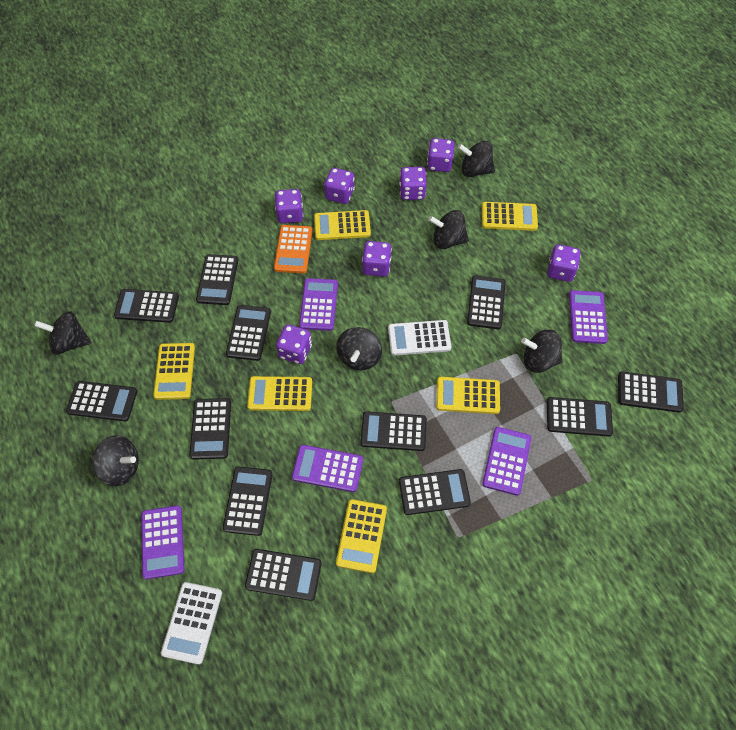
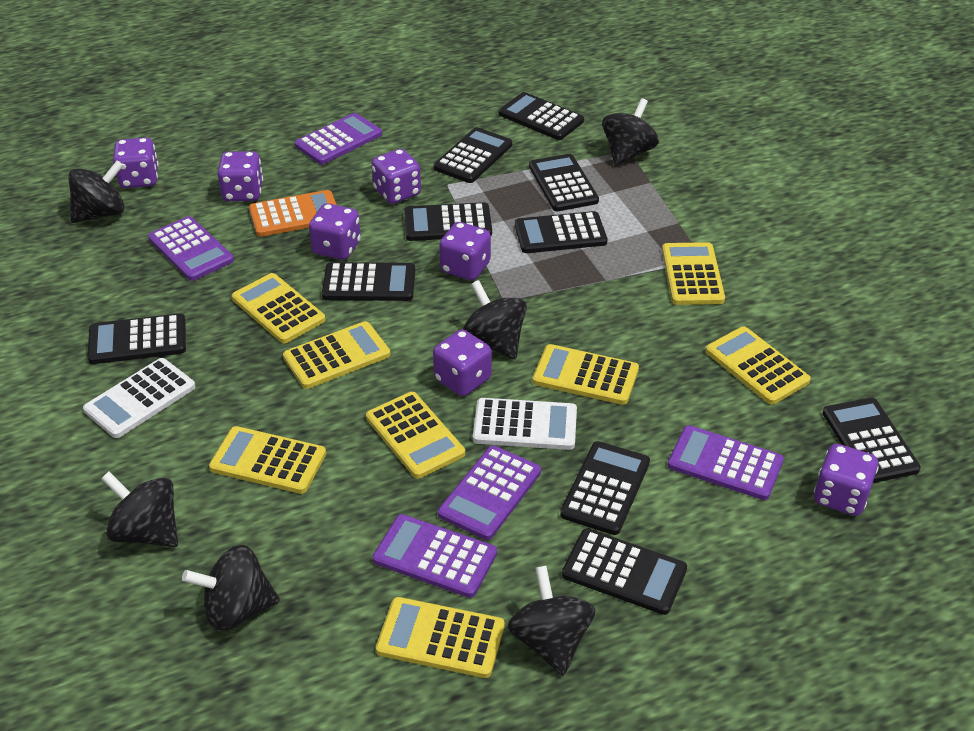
black calculator: 12 -> 10
yellow calculator: 6 -> 8

